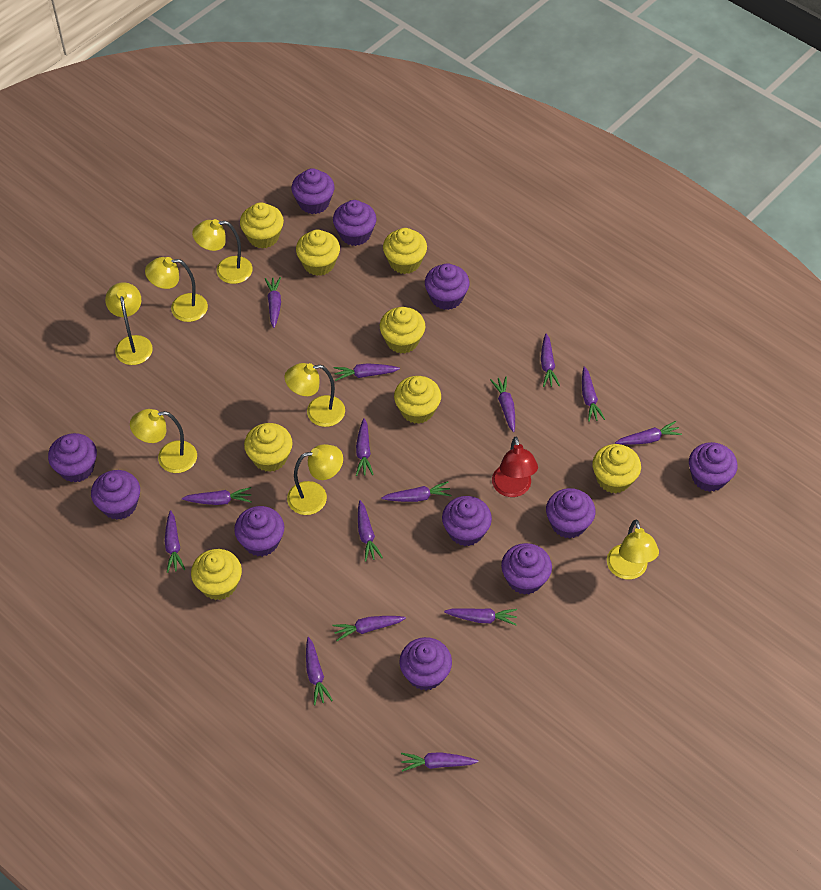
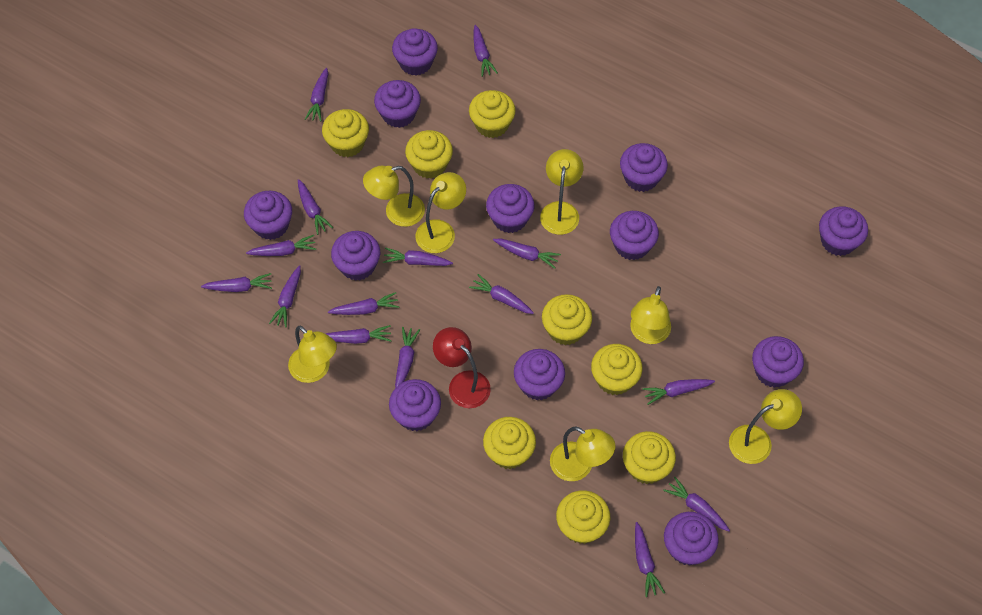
purple cupcake: 11 -> 12

